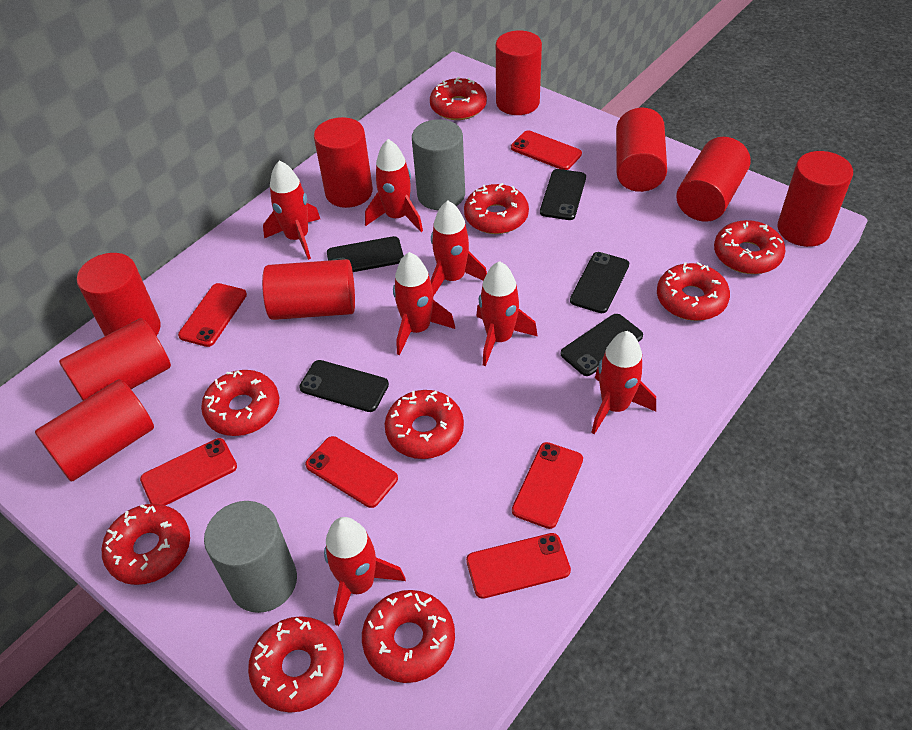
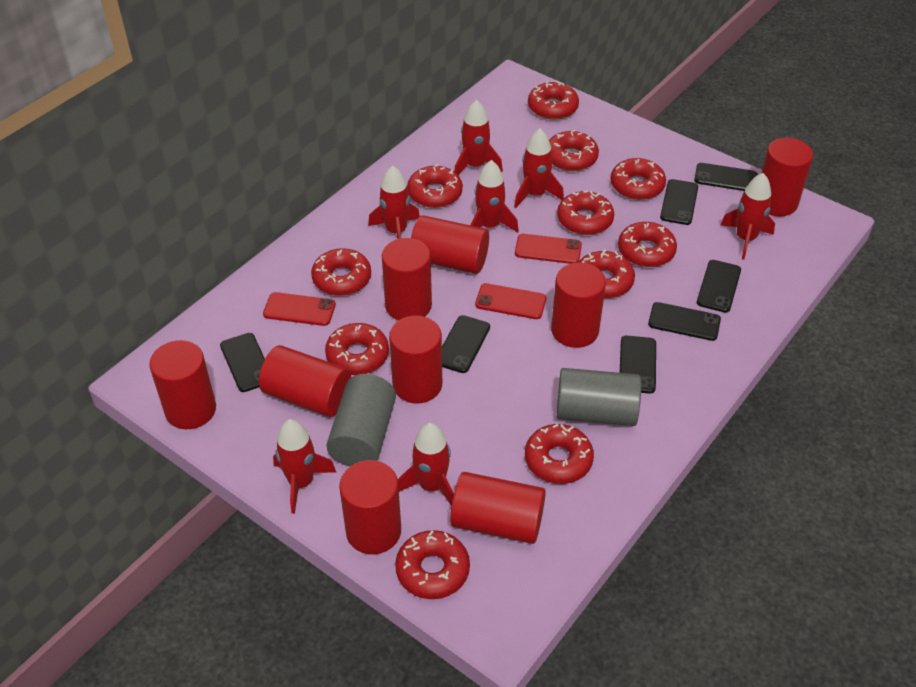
black phone: 5 -> 7
red donut: 9 -> 11
red phone: 6 -> 3

